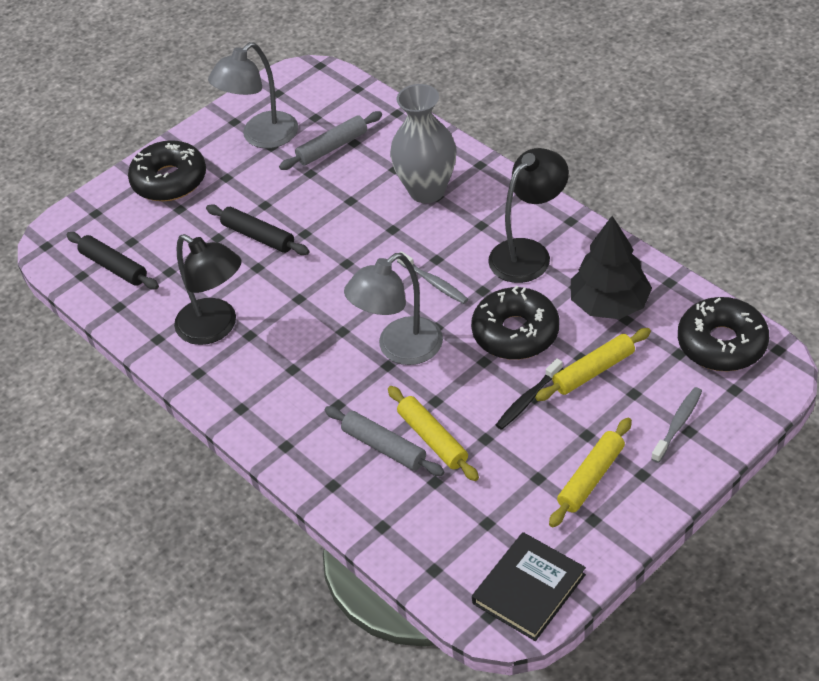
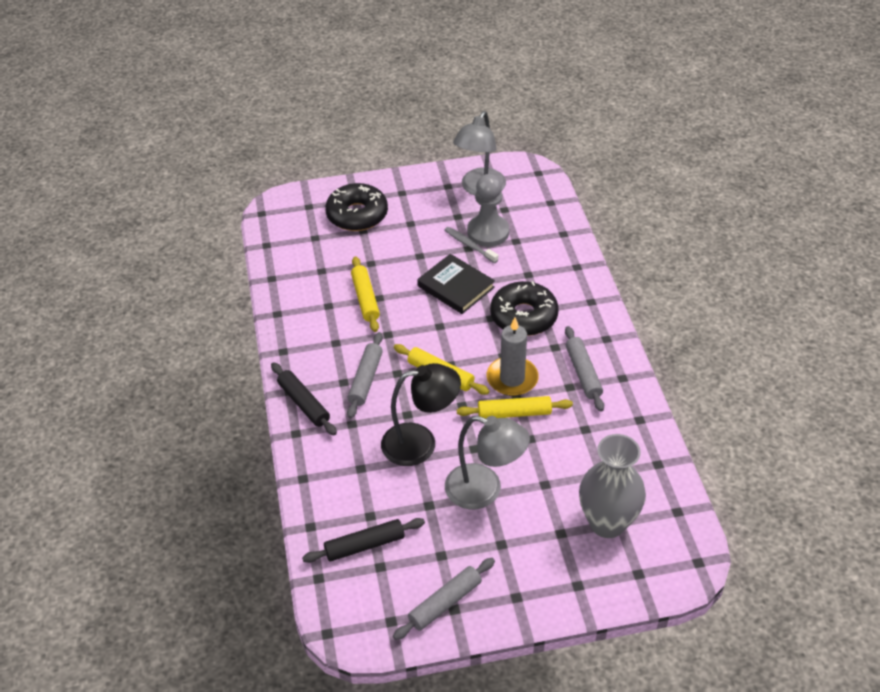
black donut: 3 -> 2
black lamp: 2 -> 1
black toothbrush: 1 -> 0
black tree: 1 -> 0
grey candle: 0 -> 1
grey pawn: 0 -> 1
grey rolling pin: 2 -> 3
grey toothbrush: 2 -> 1

